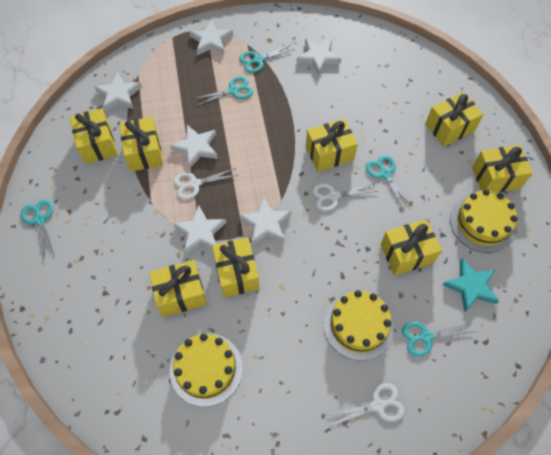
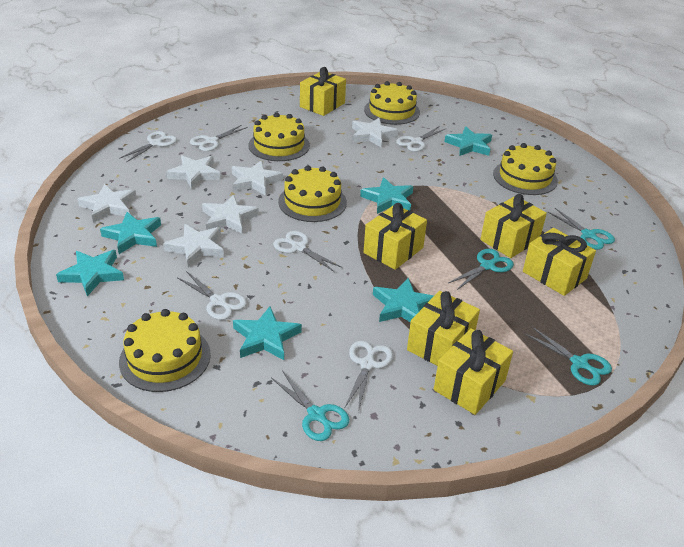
turquoise scissors: 5 -> 4
turquoise star: 1 -> 6
white scissors: 3 -> 6
yellow cake: 3 -> 5
yellow gift: 8 -> 6

